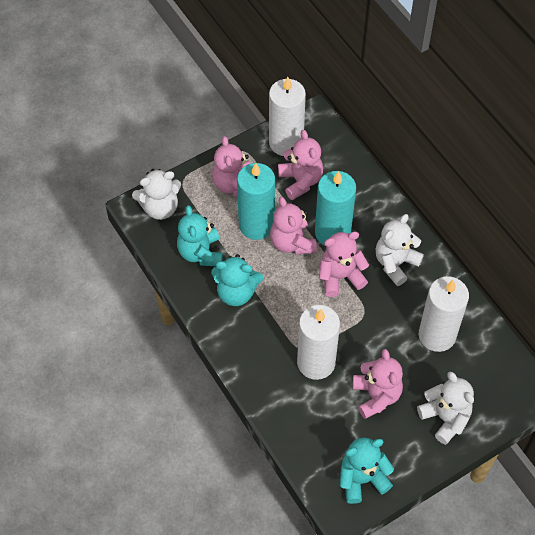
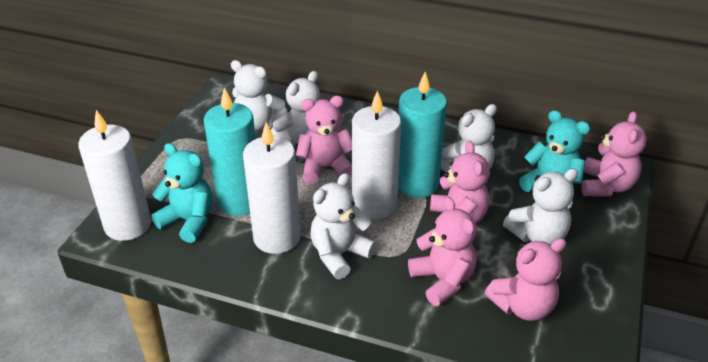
turquoise teddy bear: 3 -> 2
white teddy bear: 3 -> 5

